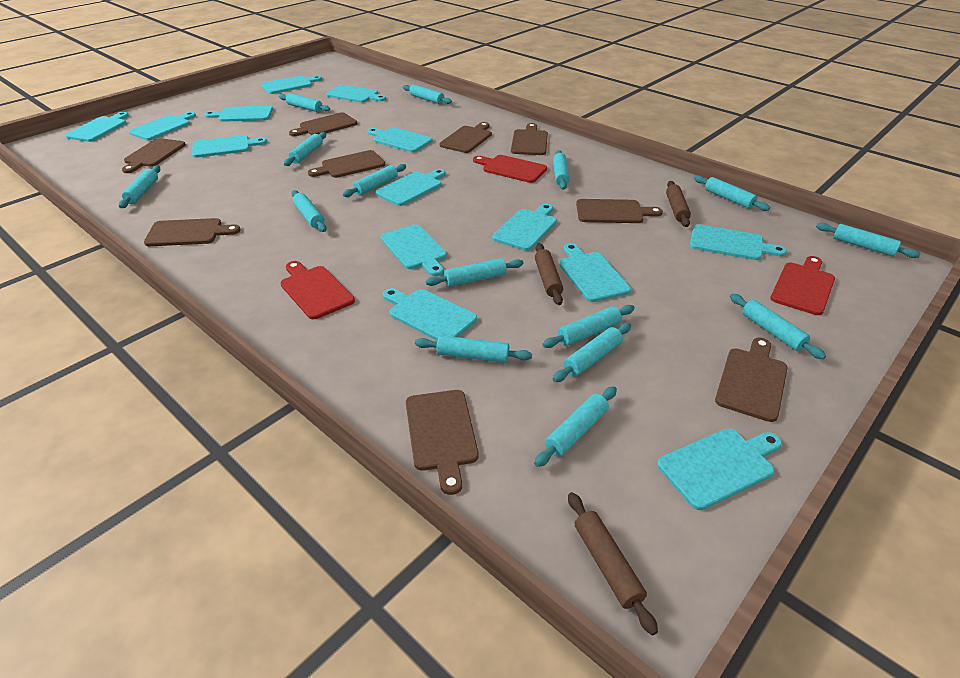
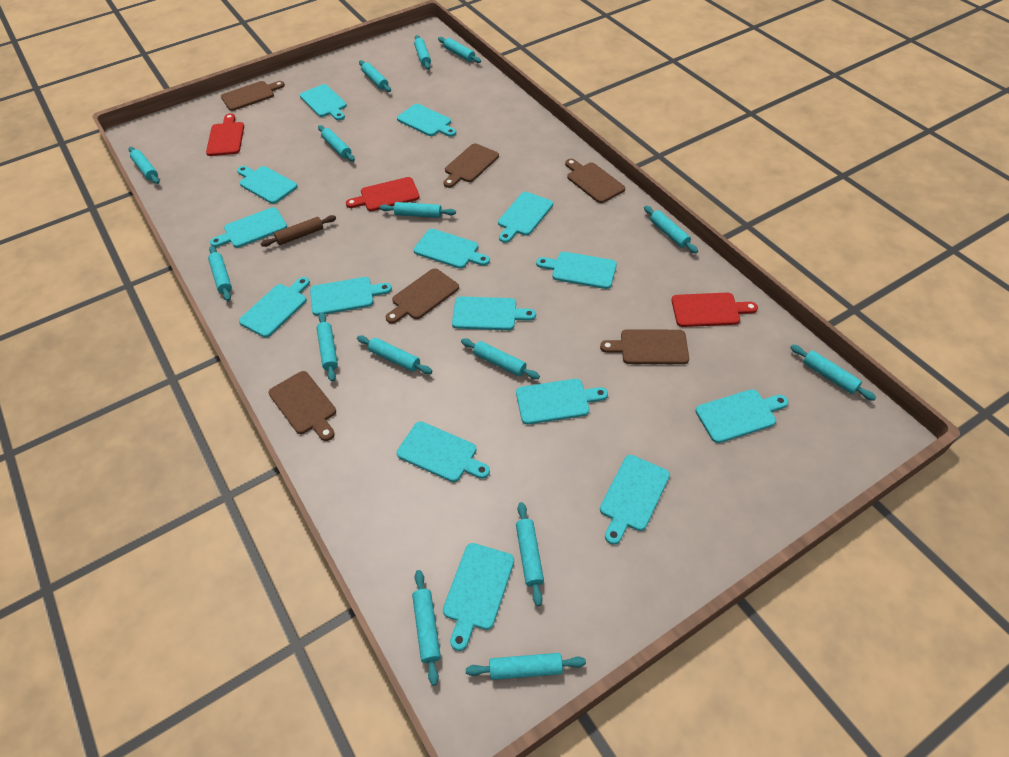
brown cutting board: 9 -> 6
brown rolling pin: 3 -> 1
turquoise cutting board: 14 -> 15

